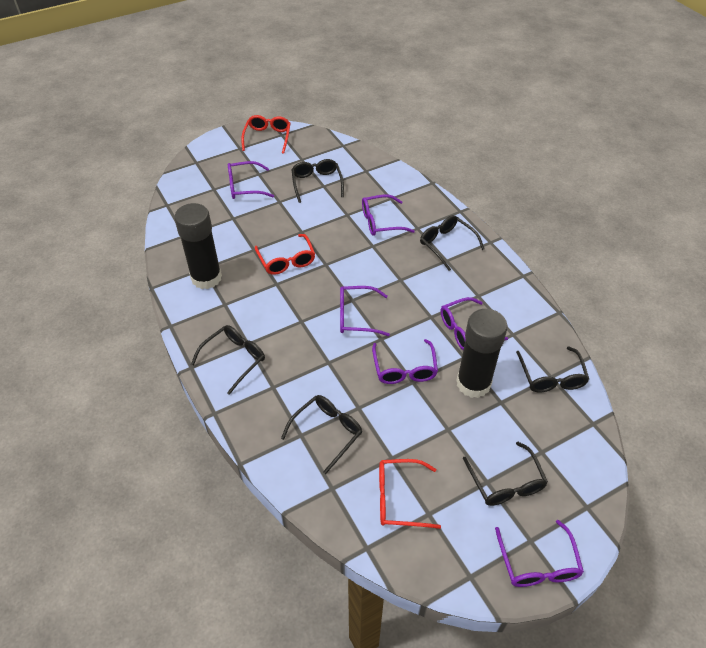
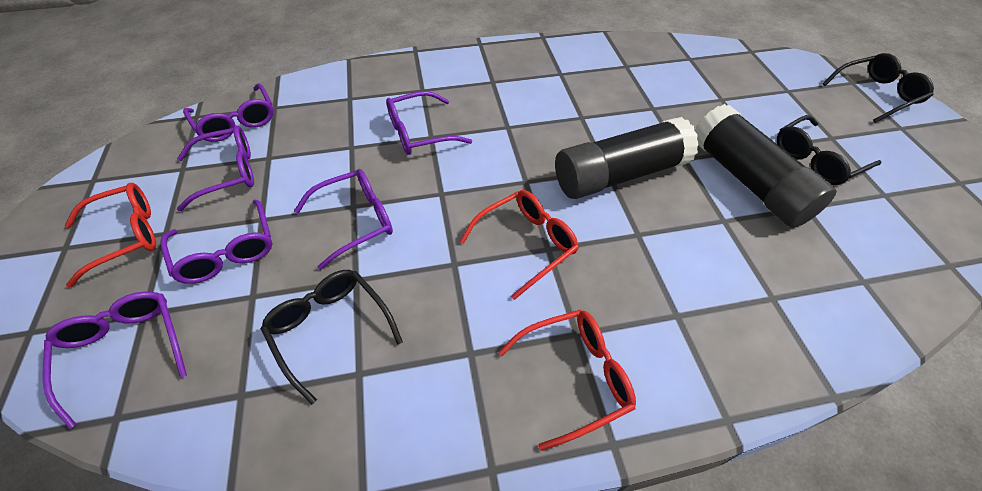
black glasses: 6 -> 3

